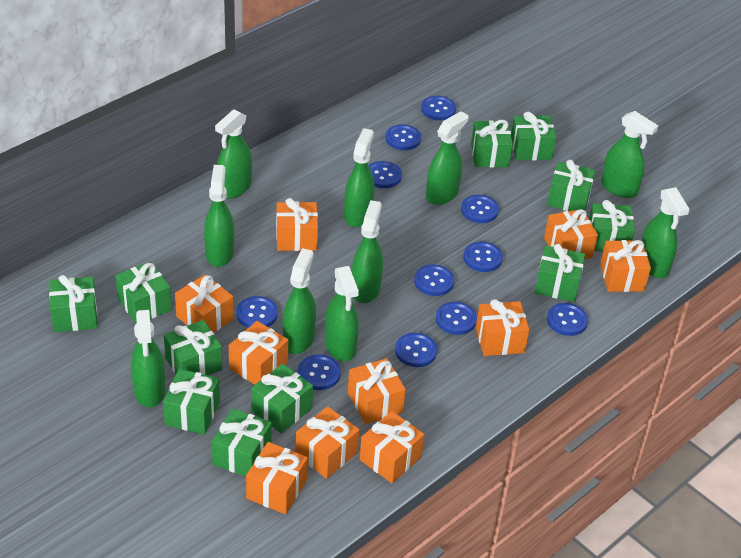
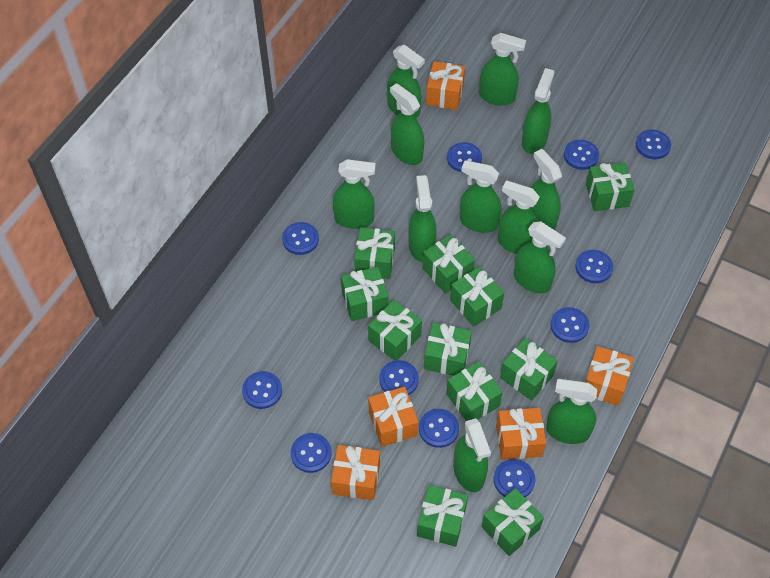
green spray bottle: 10 -> 12
orange gift: 10 -> 5

